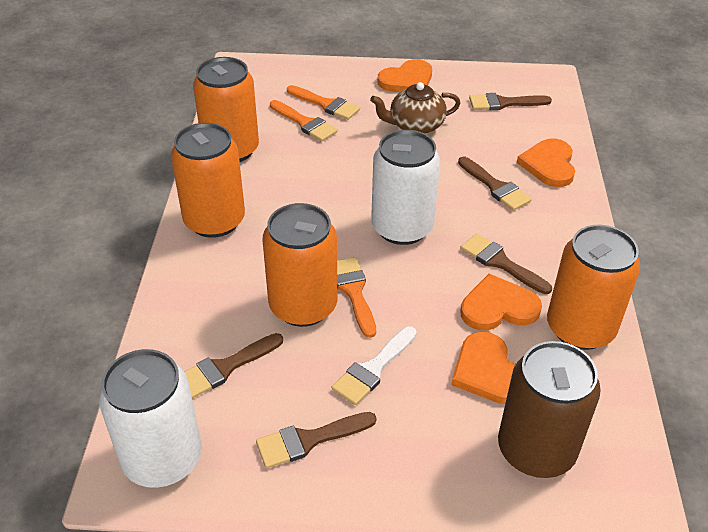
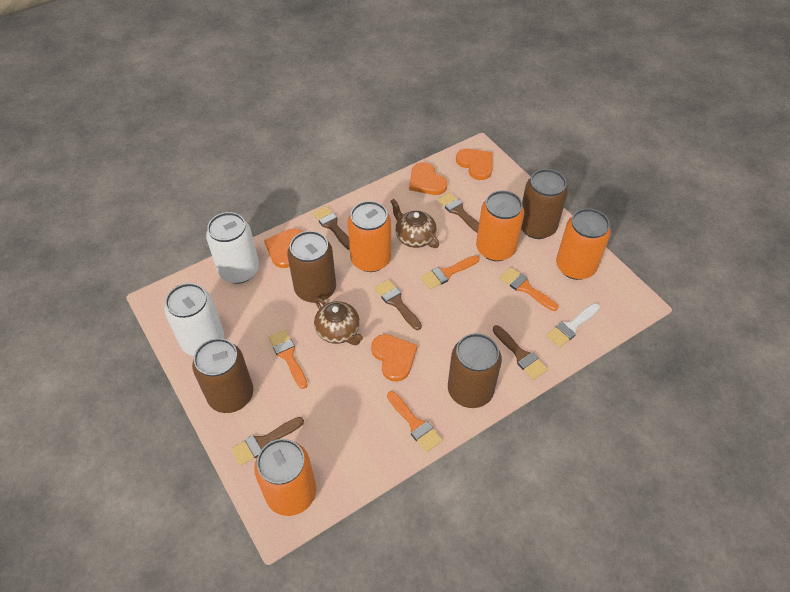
brown can: 1 -> 4
brown teapot: 1 -> 2
orange brush: 3 -> 4

